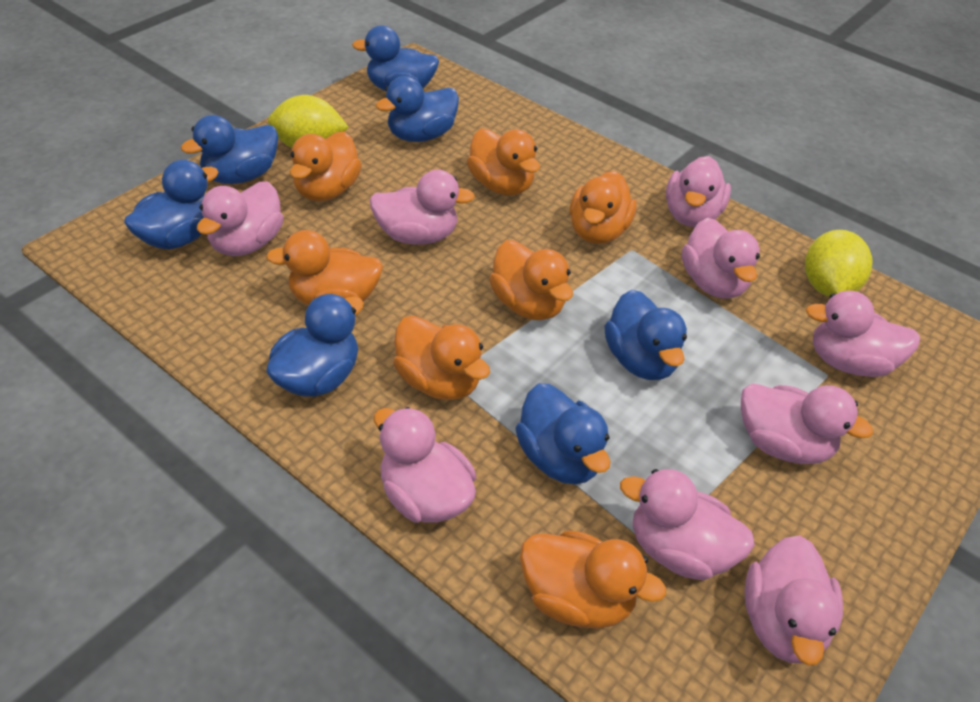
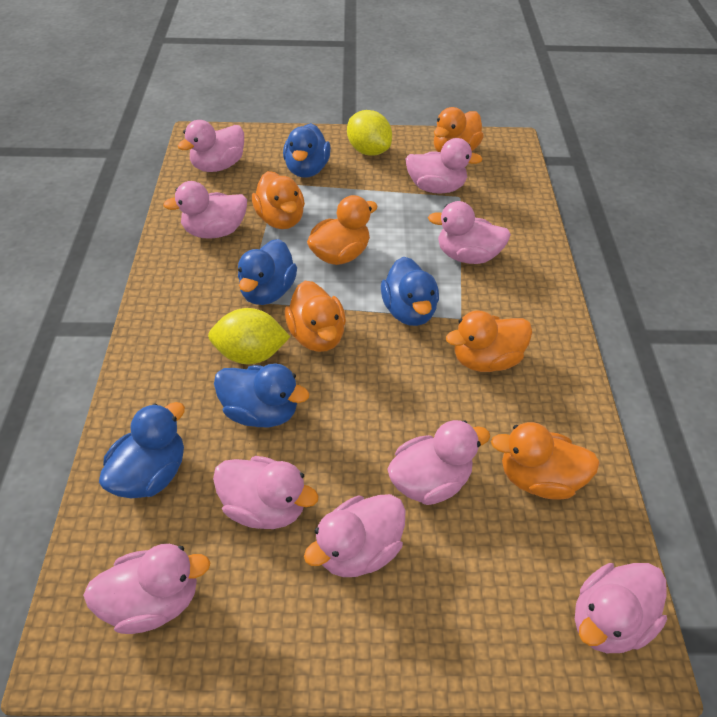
blue duck: 7 -> 5
orange duck: 7 -> 6

